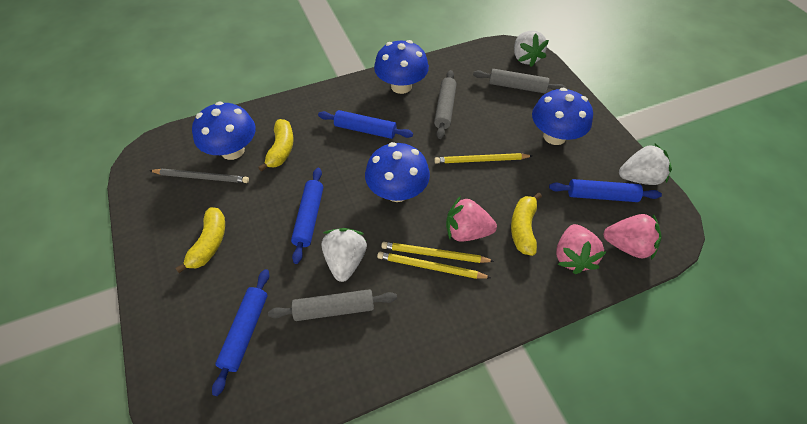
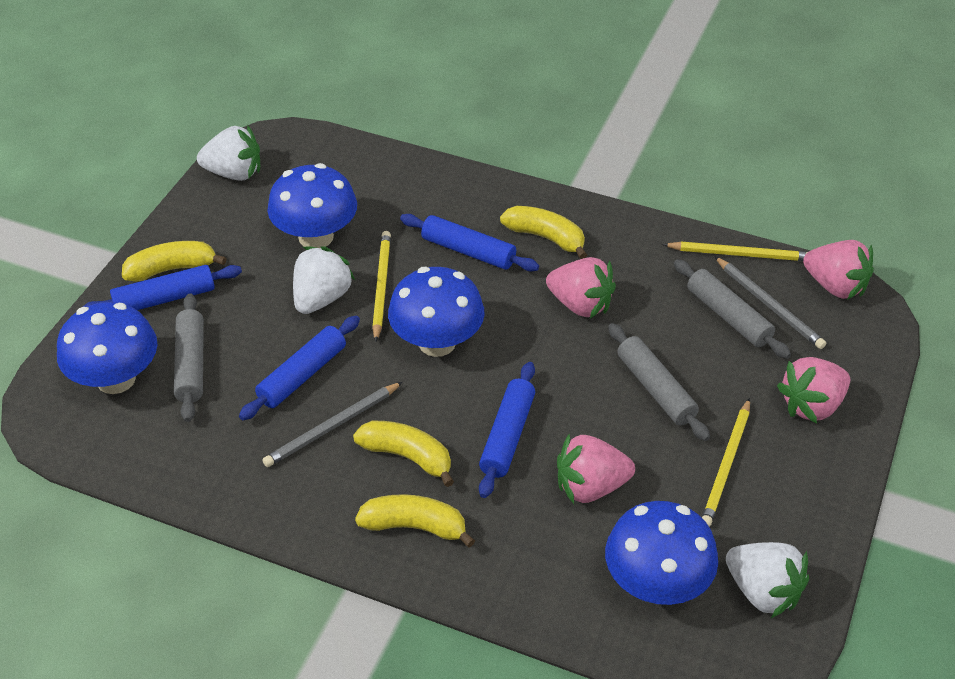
grey pencil: 1 -> 2
pink strawberry: 3 -> 4
yellow banana: 3 -> 4

